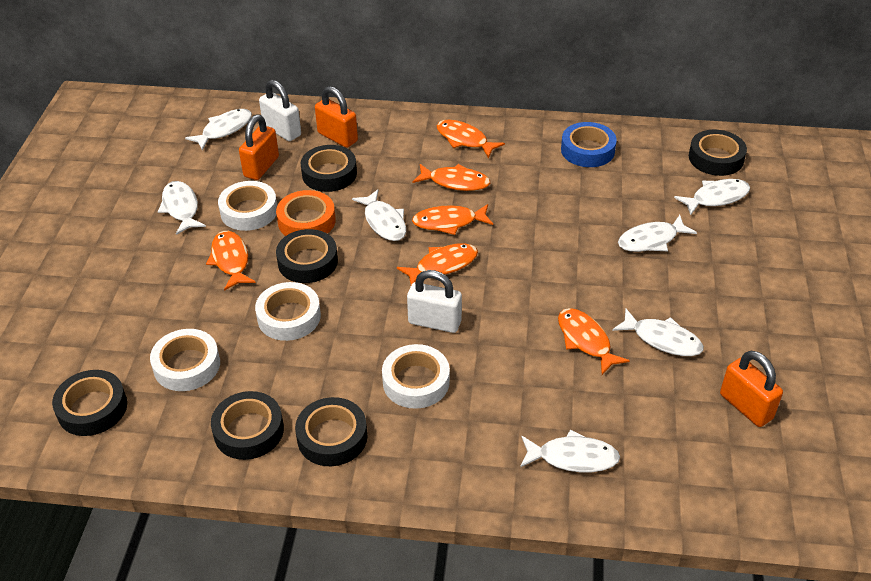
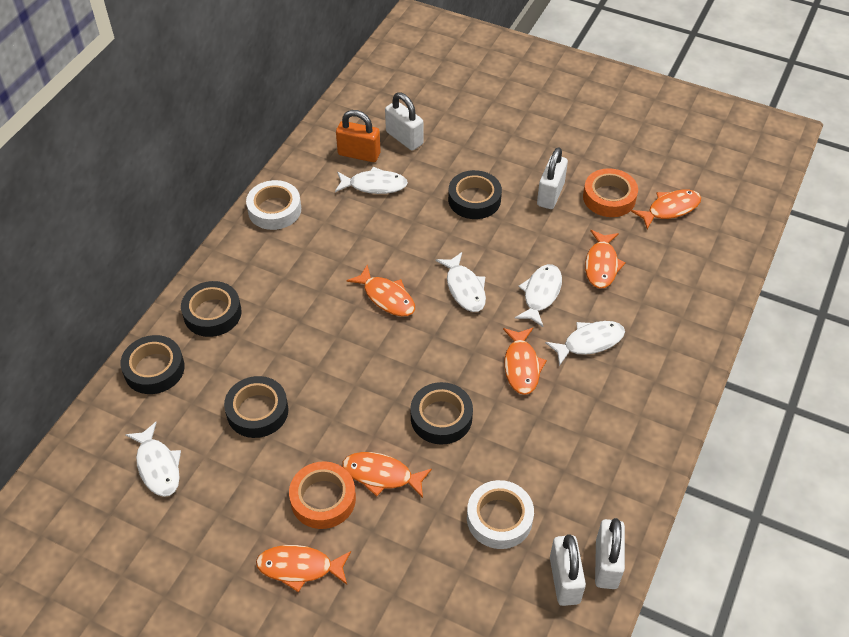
black tape: 6 -> 5
blue tape: 1 -> 0
orange padlock: 3 -> 1
orange tape: 1 -> 2
white fish: 7 -> 5
white padlock: 2 -> 4
white tape: 4 -> 2

